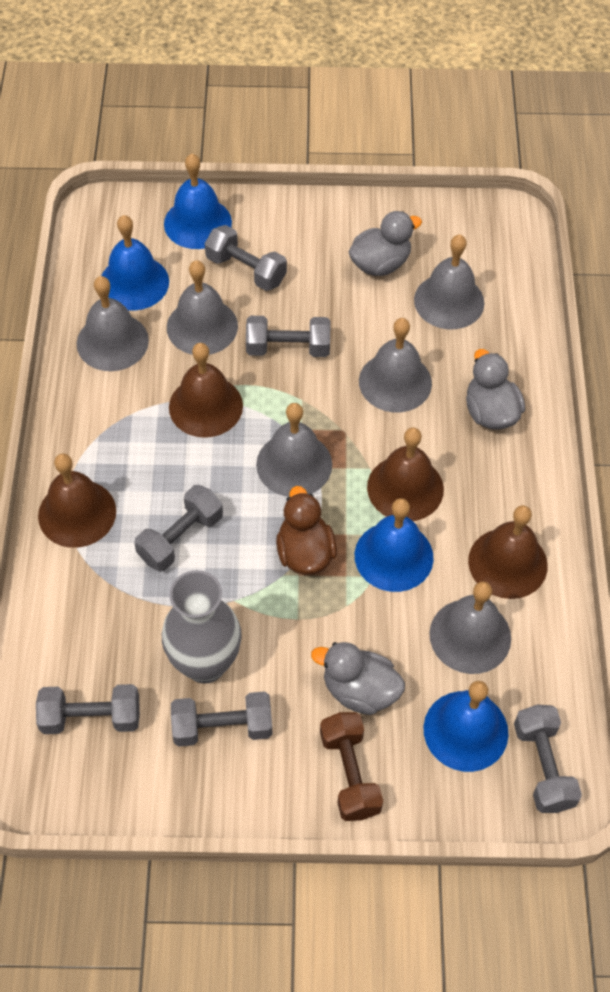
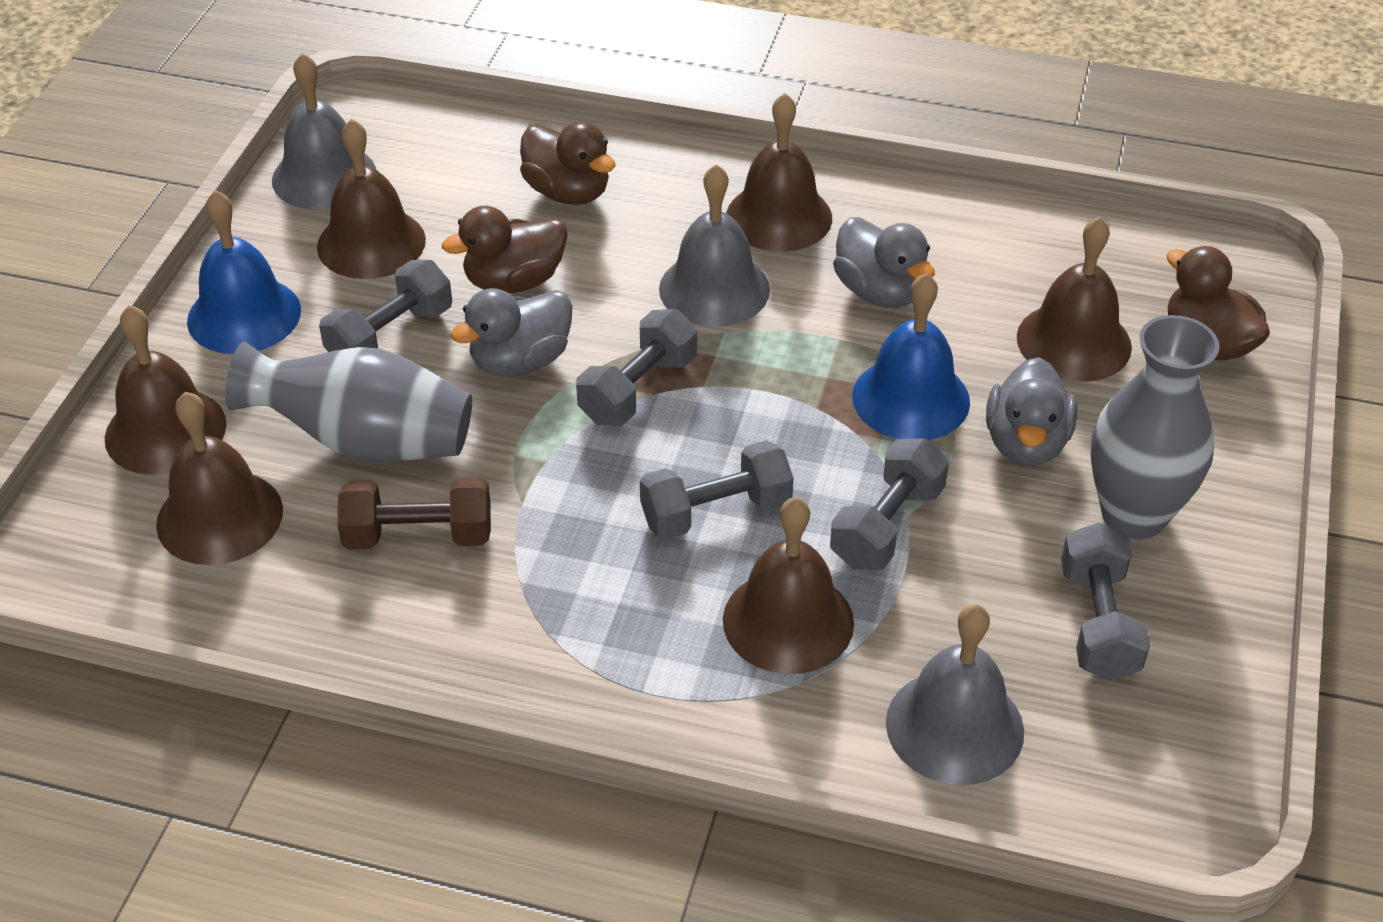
blue bell: 4 -> 2
brown bell: 4 -> 6
brown duck: 1 -> 3
grey bell: 6 -> 3
grey dumbbell: 6 -> 5
grey vase: 1 -> 2

